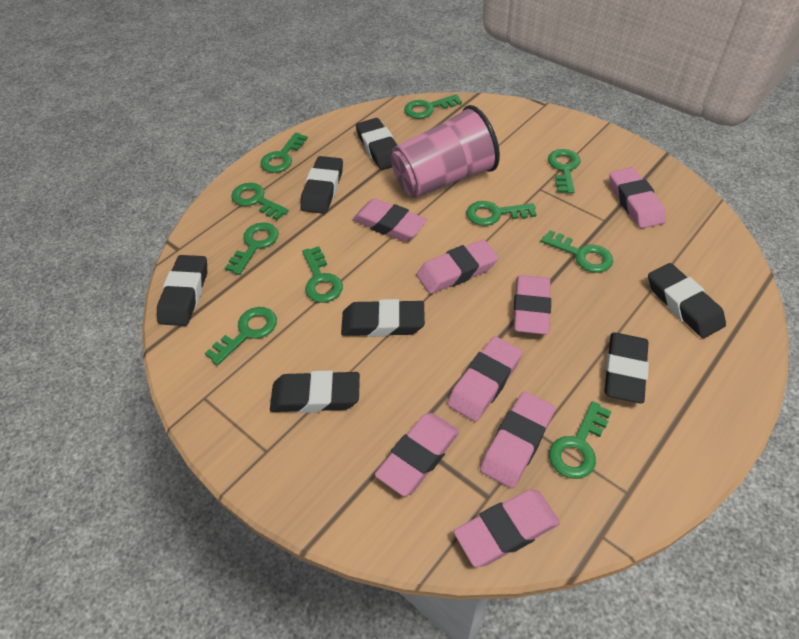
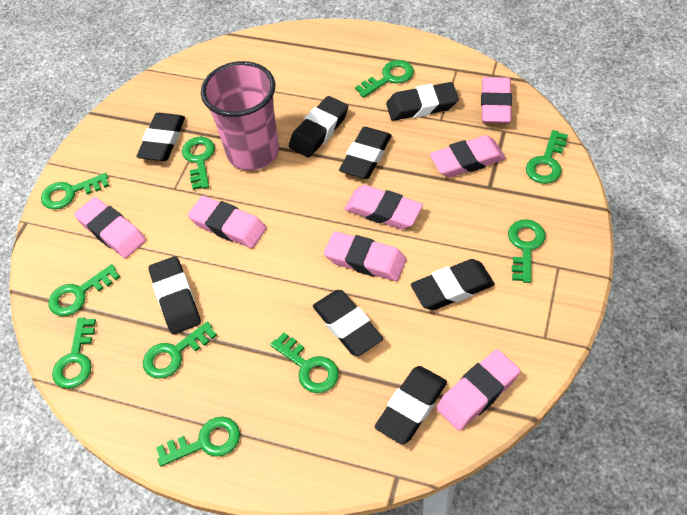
black eraser: 7 -> 8
pink eraser: 8 -> 7

